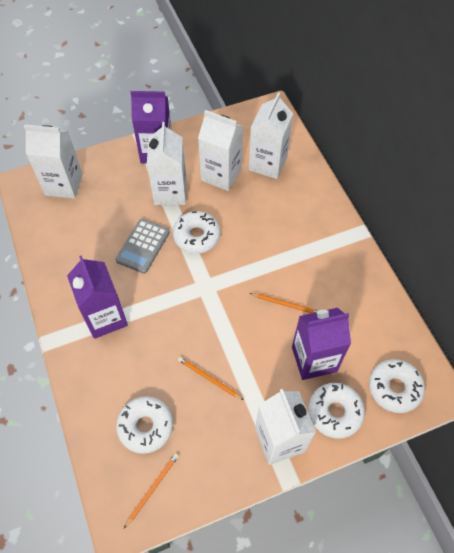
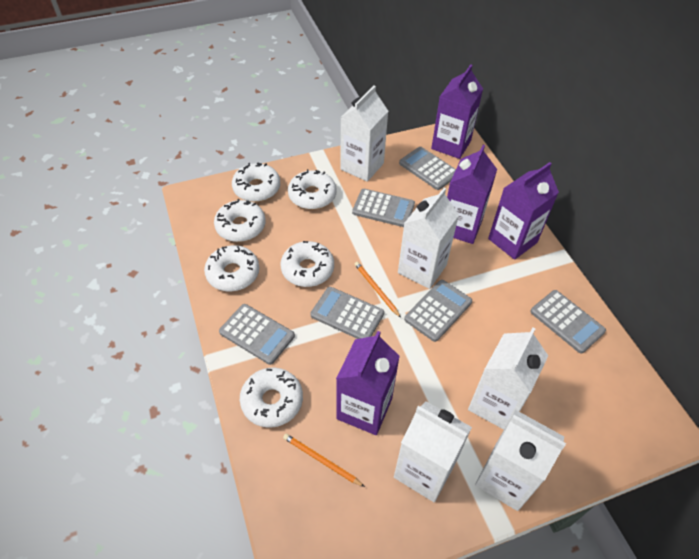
grey calculator: 1 -> 6
orange pencil: 3 -> 2
purple carton: 3 -> 4
white donut: 4 -> 6

